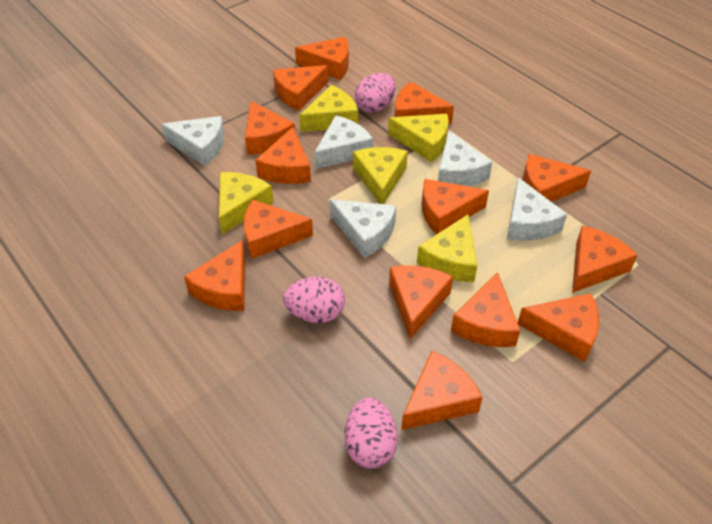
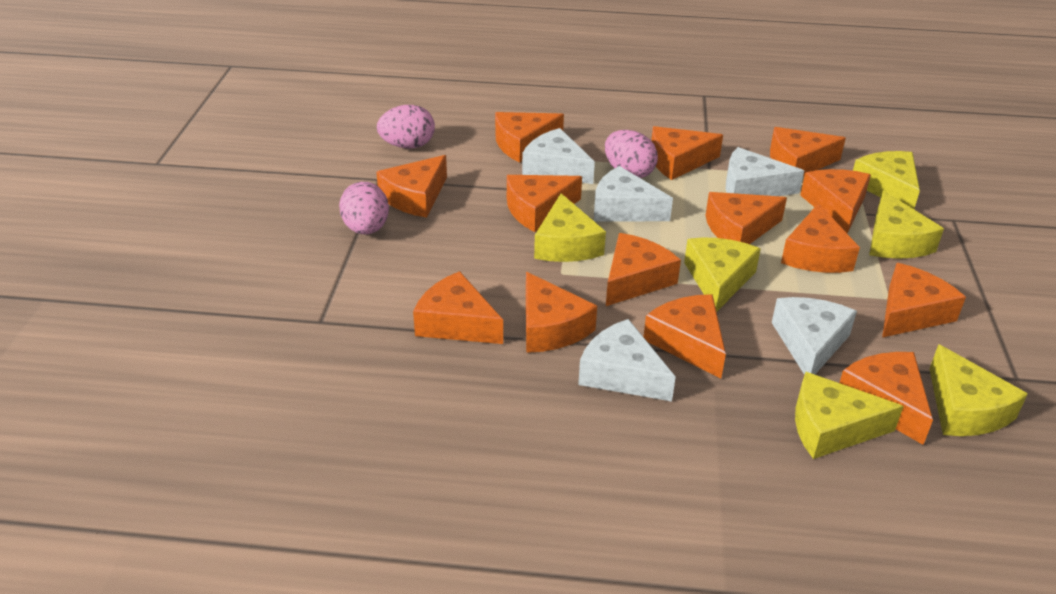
yellow cheese: 5 -> 6

